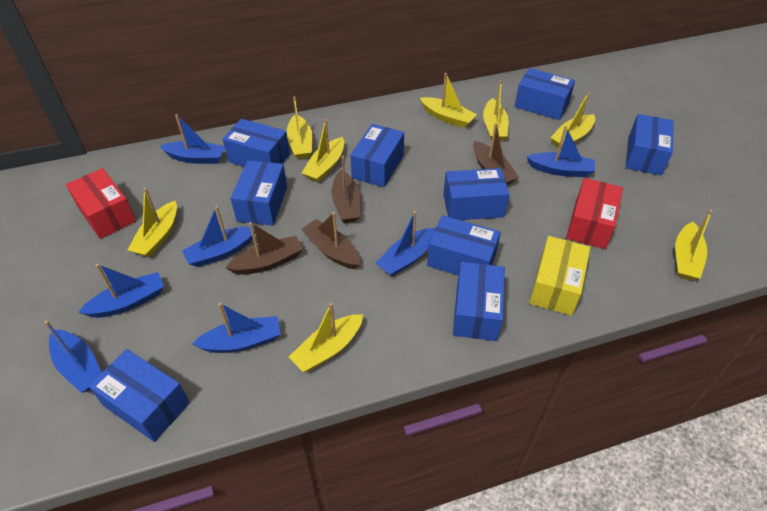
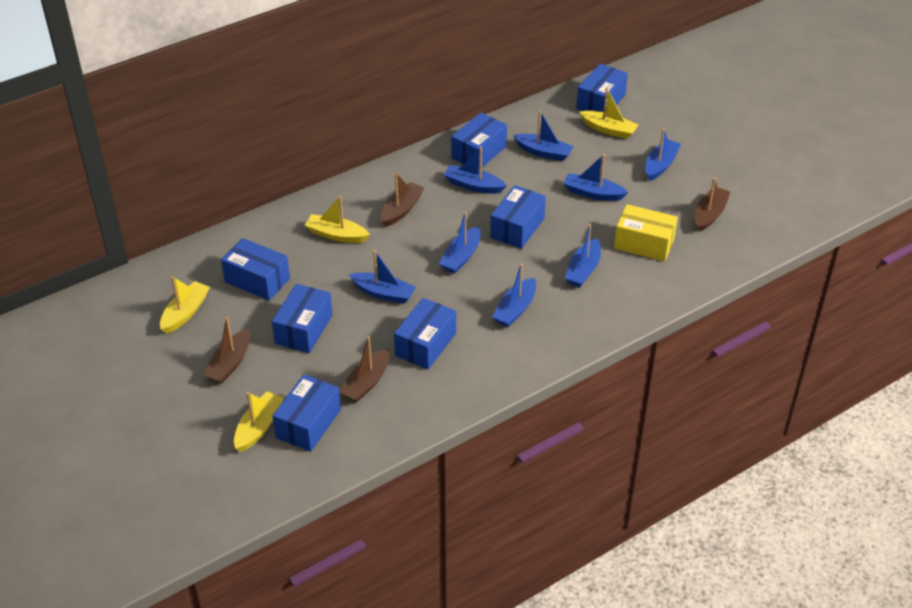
blue boat: 7 -> 8
blue box: 9 -> 7
red box: 2 -> 0
yellow boat: 8 -> 4

